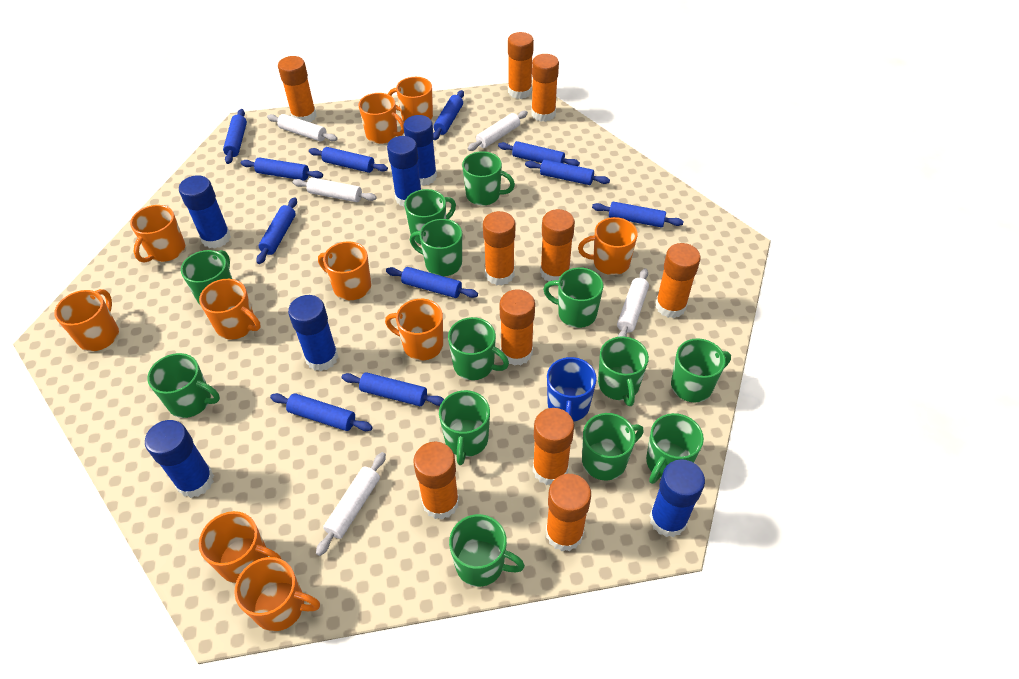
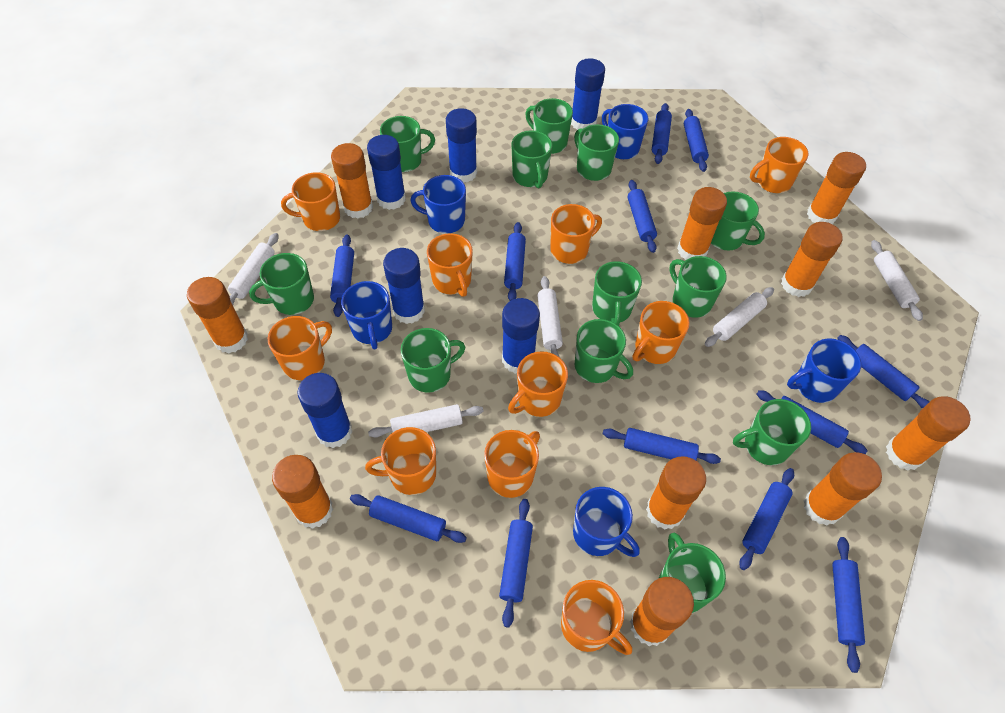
blue mug: 1 -> 5
blue rolling pin: 11 -> 12
green mug: 13 -> 12

